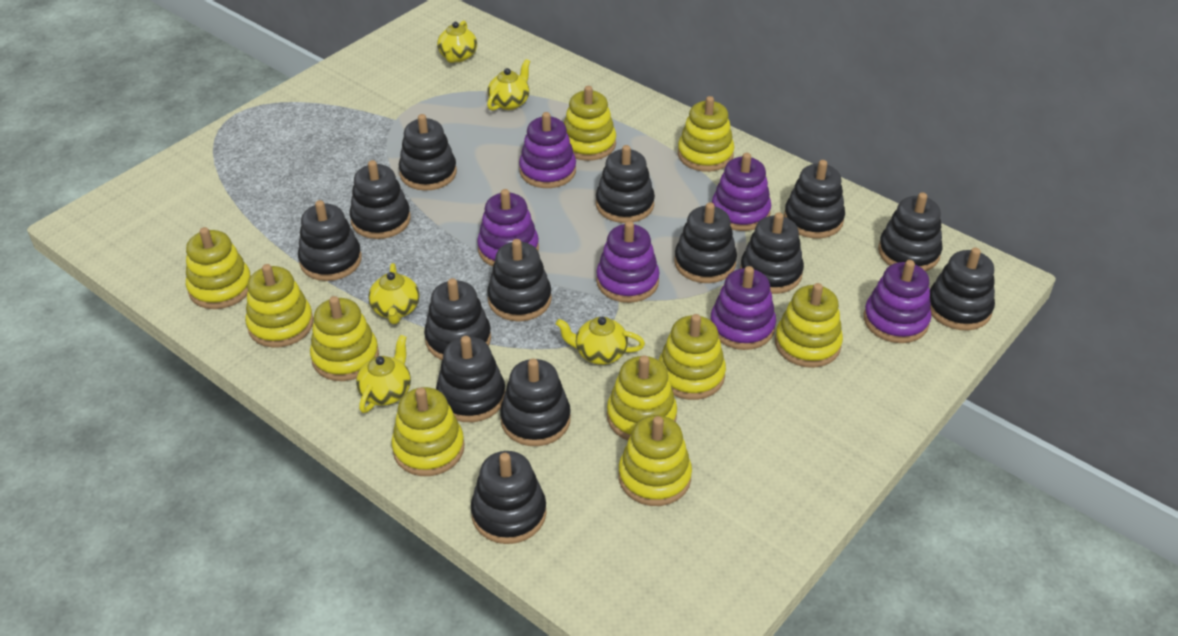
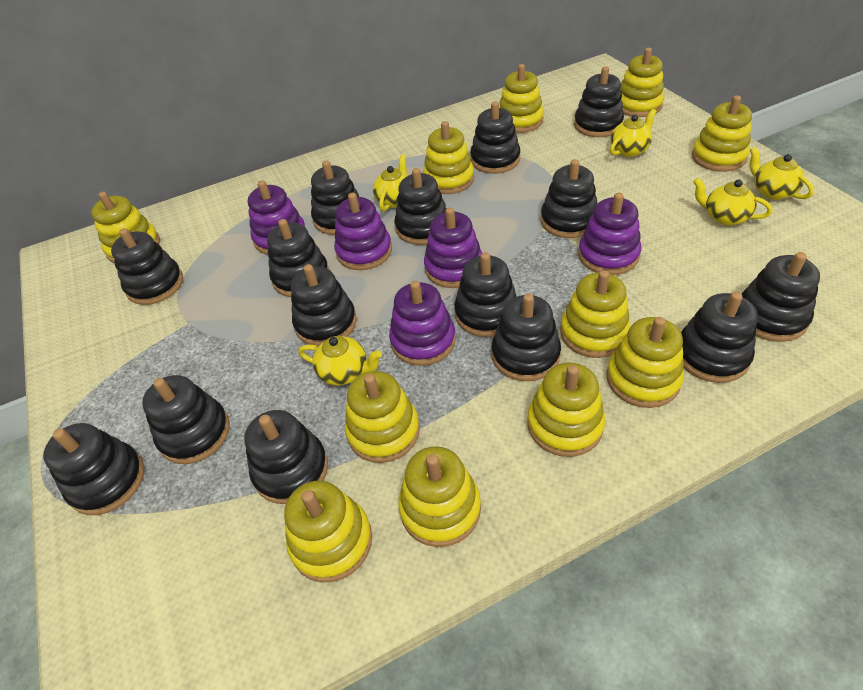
black stacking toy: 14 -> 15
purple stacking toy: 6 -> 5
yellow stacking toy: 10 -> 11

